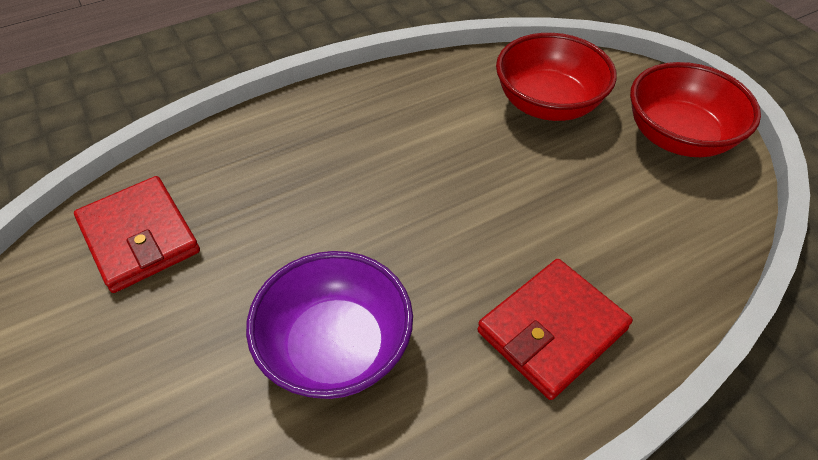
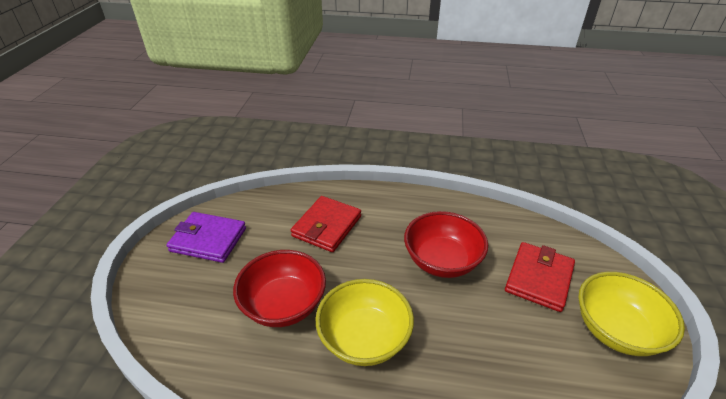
purple bowl: 1 -> 0
purple wallet: 0 -> 1
yellow bowl: 0 -> 2

